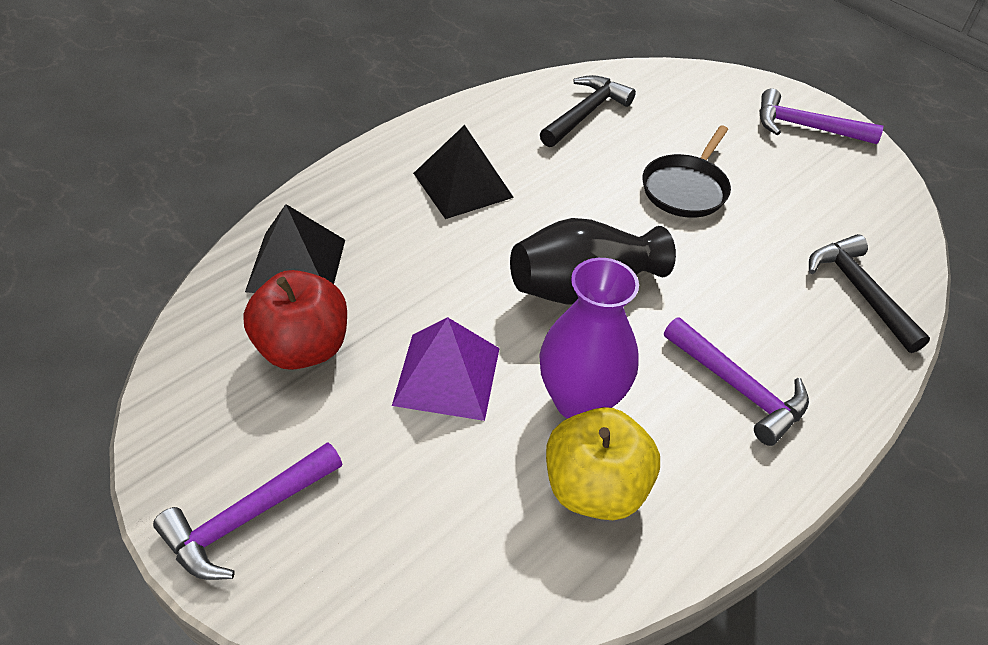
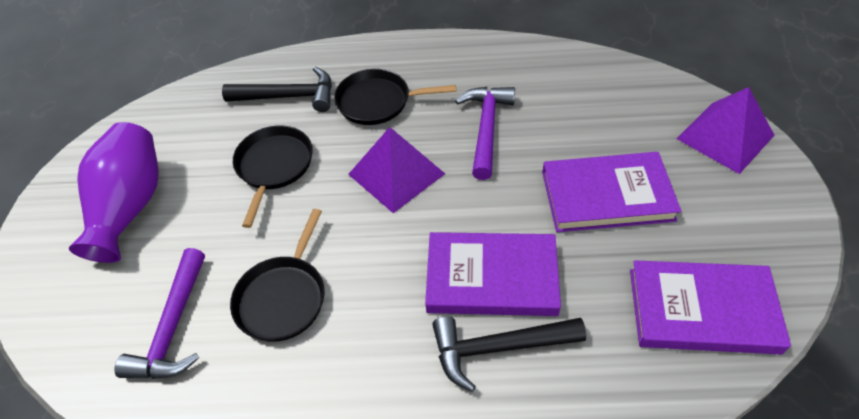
black pan: 1 -> 3
black pyramid: 2 -> 0
black vase: 1 -> 0
purple book: 0 -> 3
purple hammer: 3 -> 2
purple pyramid: 1 -> 2
red apple: 1 -> 0
yellow apple: 1 -> 0

